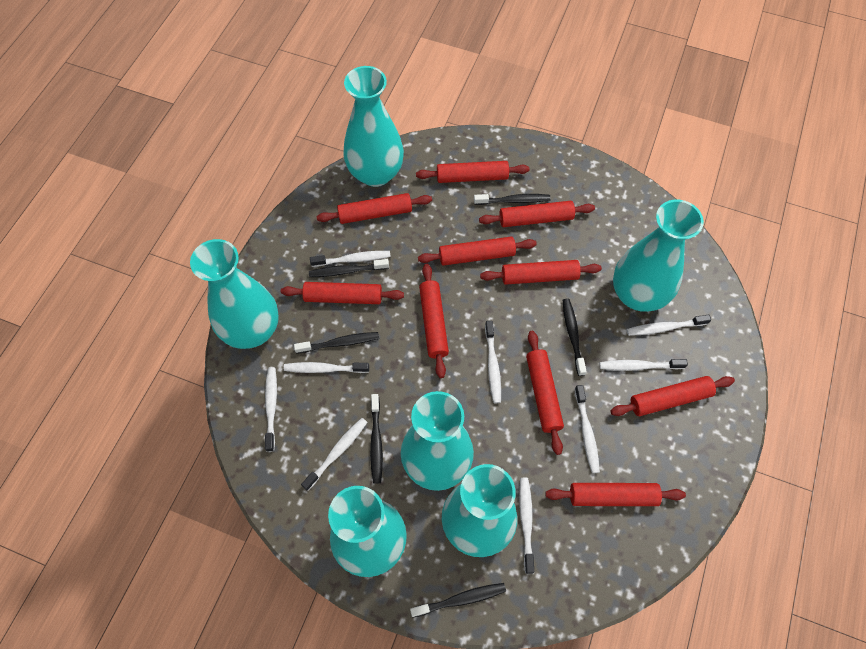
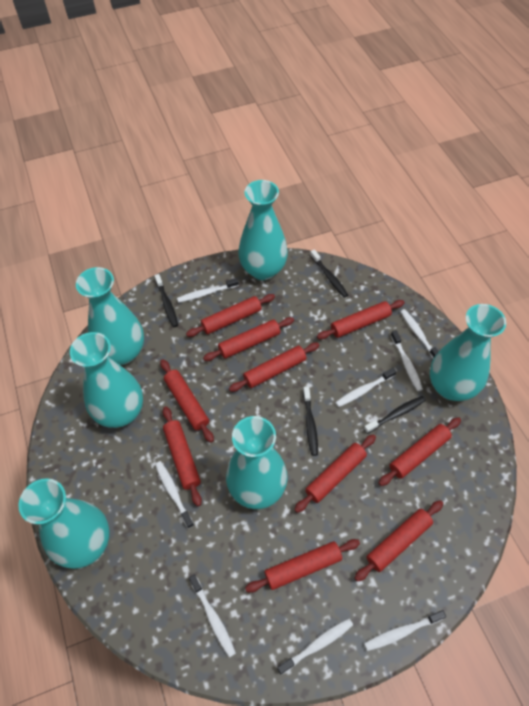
black toothbrush: 6 -> 4
white toothbrush: 9 -> 8

